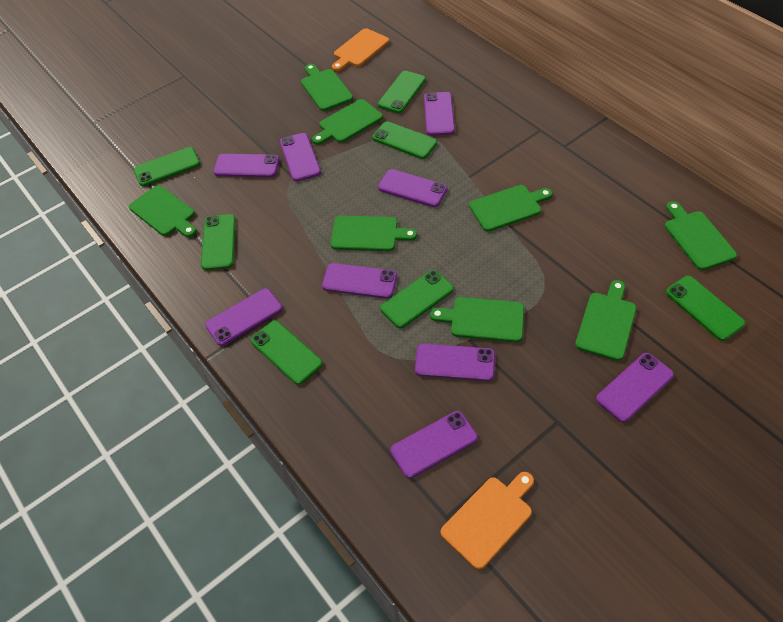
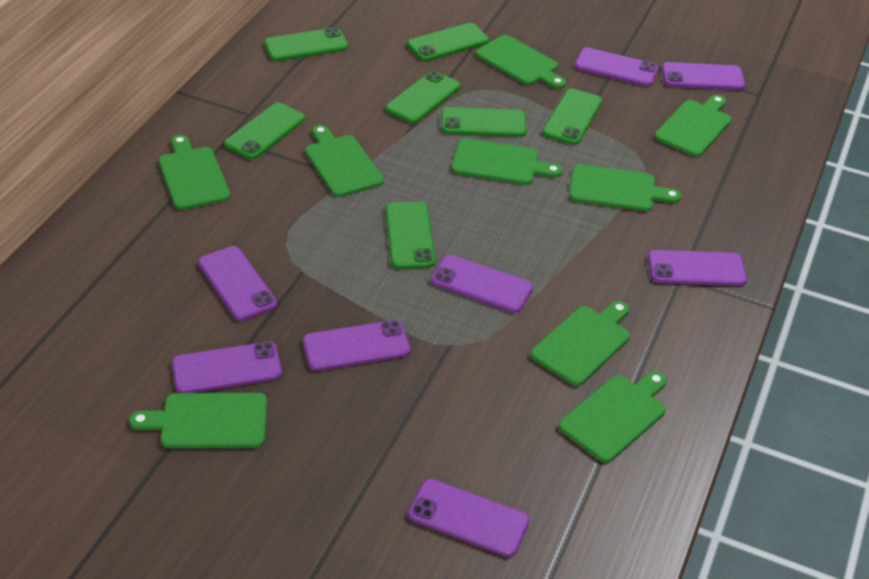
green cutting board: 8 -> 9
orange cutting board: 2 -> 0
purple phone: 9 -> 8

